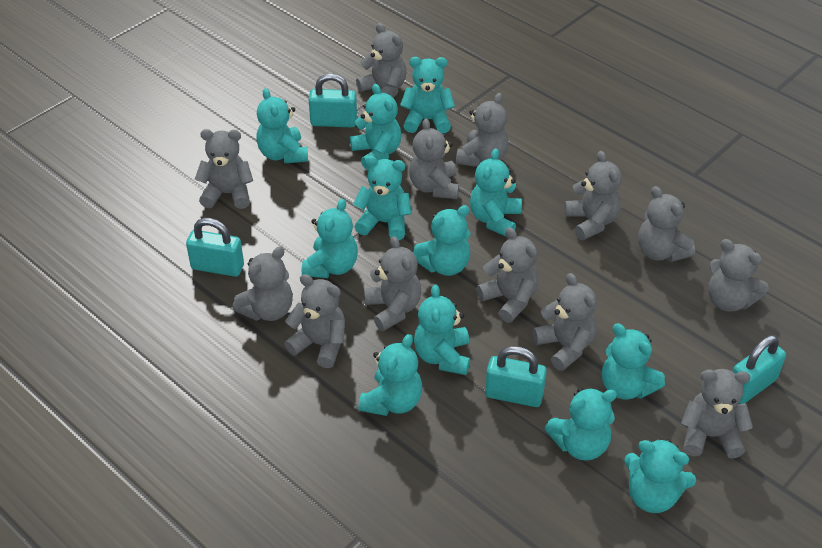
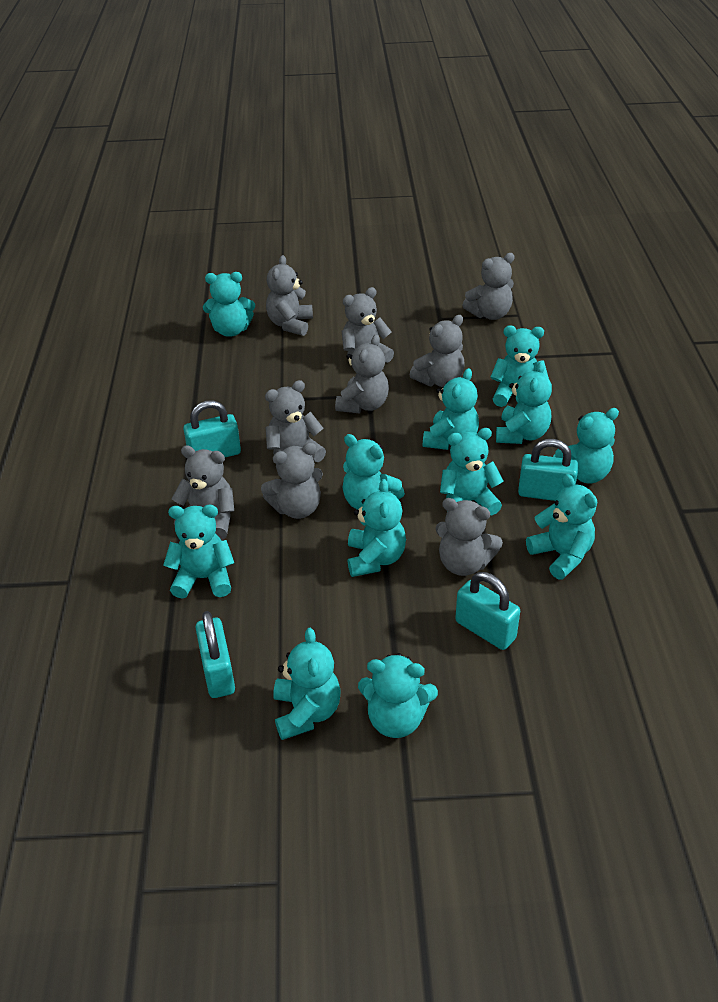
grey teddy bear: 13 -> 9

